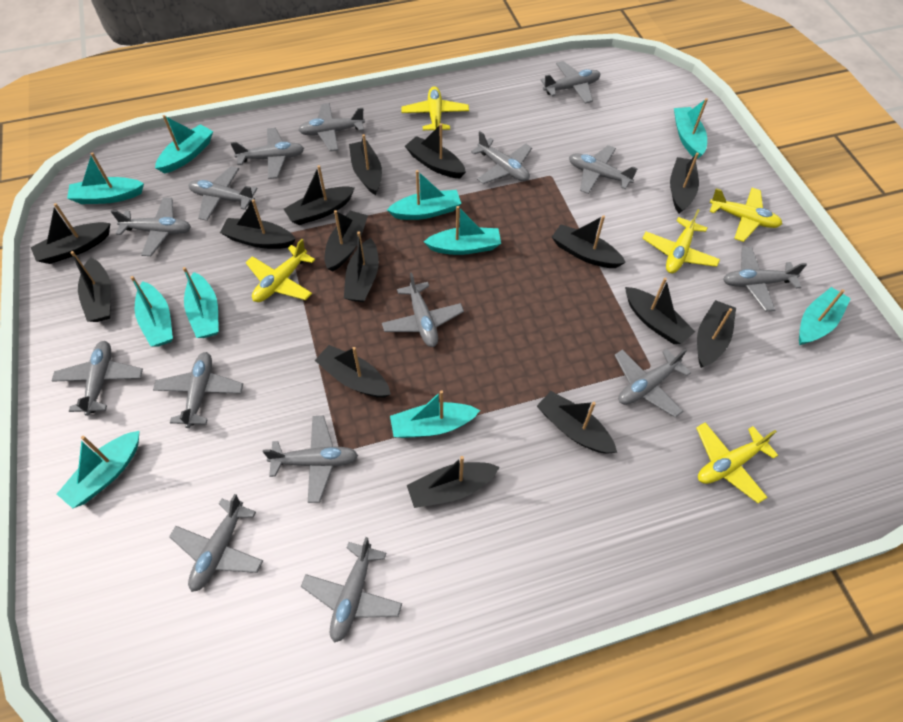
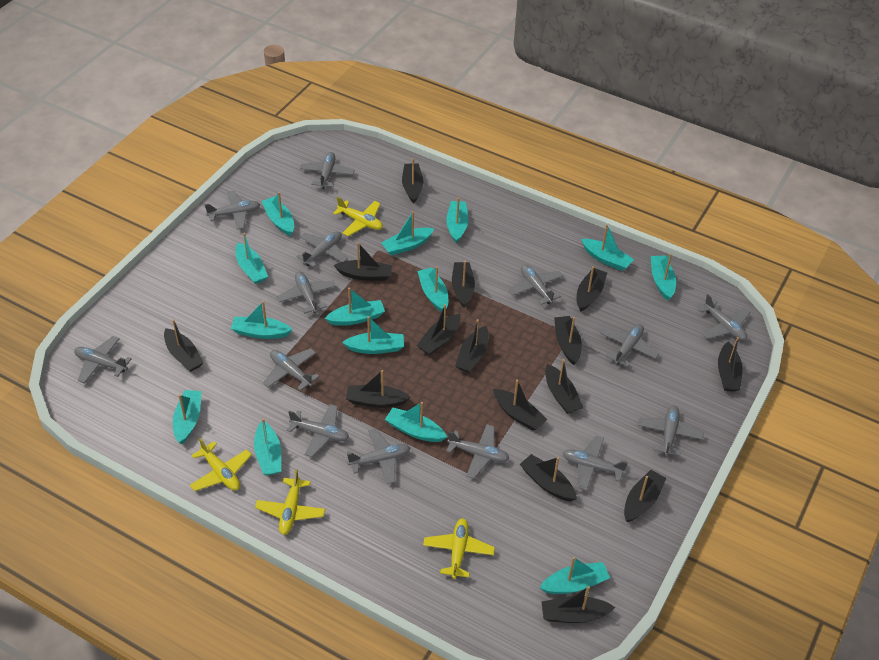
grey plane: 15 -> 14
turquoise boat: 10 -> 14
yellow plane: 5 -> 4

